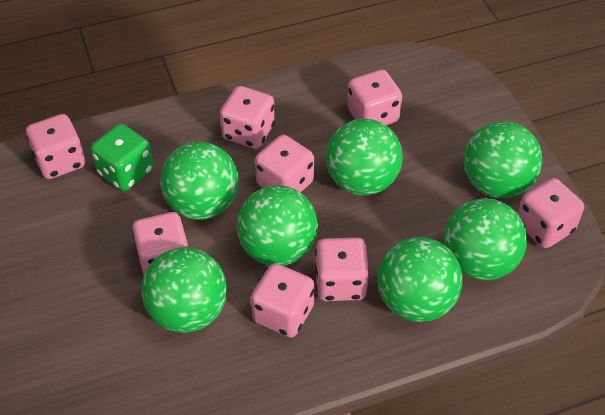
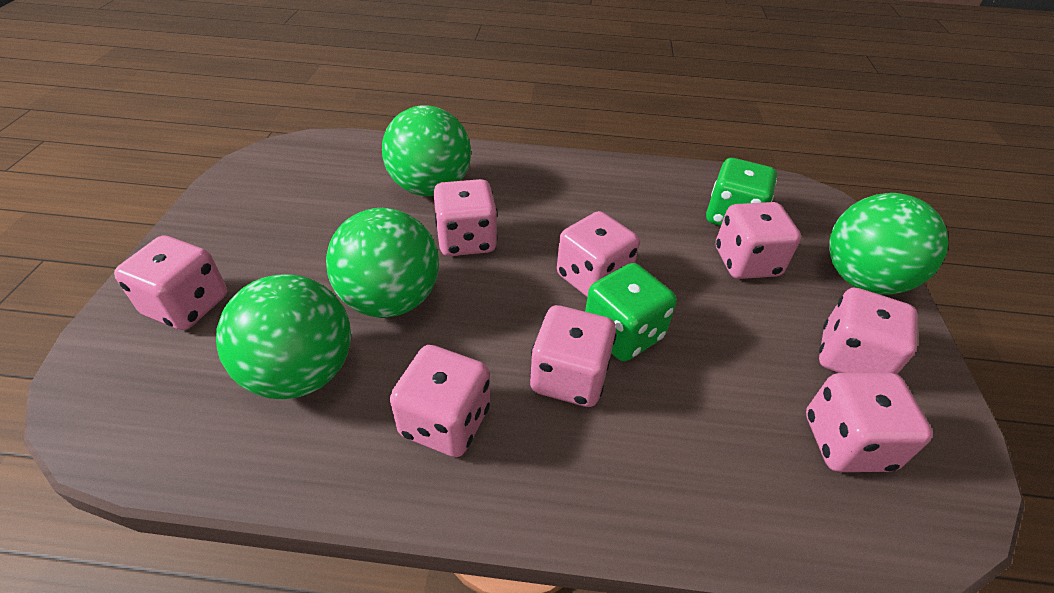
green ball: 7 -> 4
green dice: 1 -> 2

